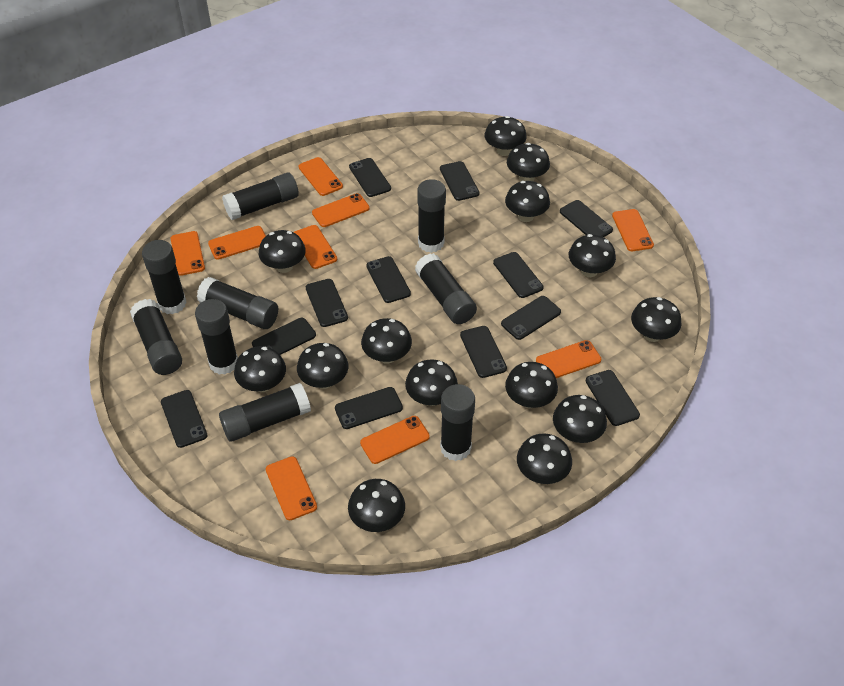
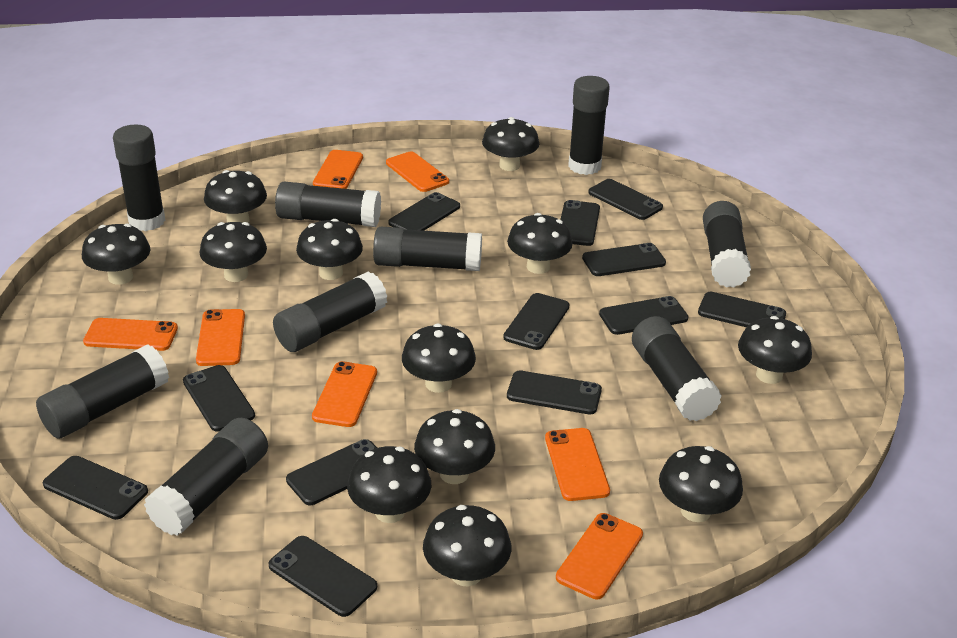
black mushroom: 14 -> 12
orange phone: 9 -> 7

